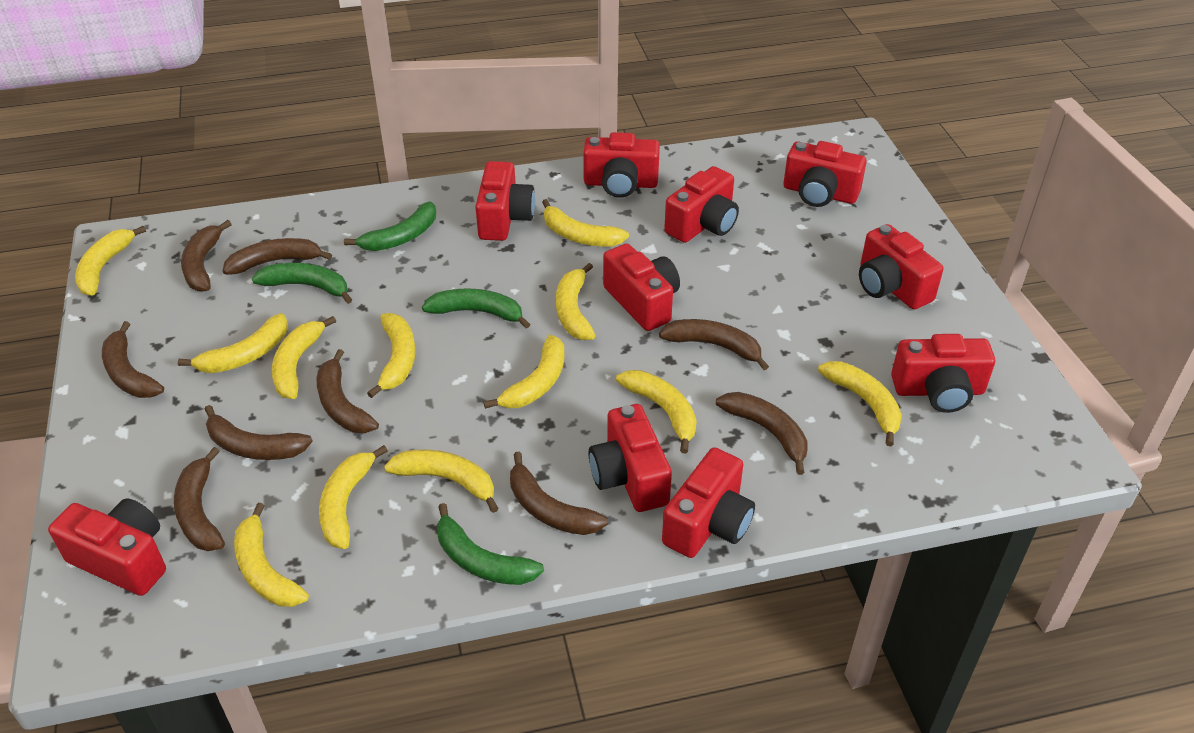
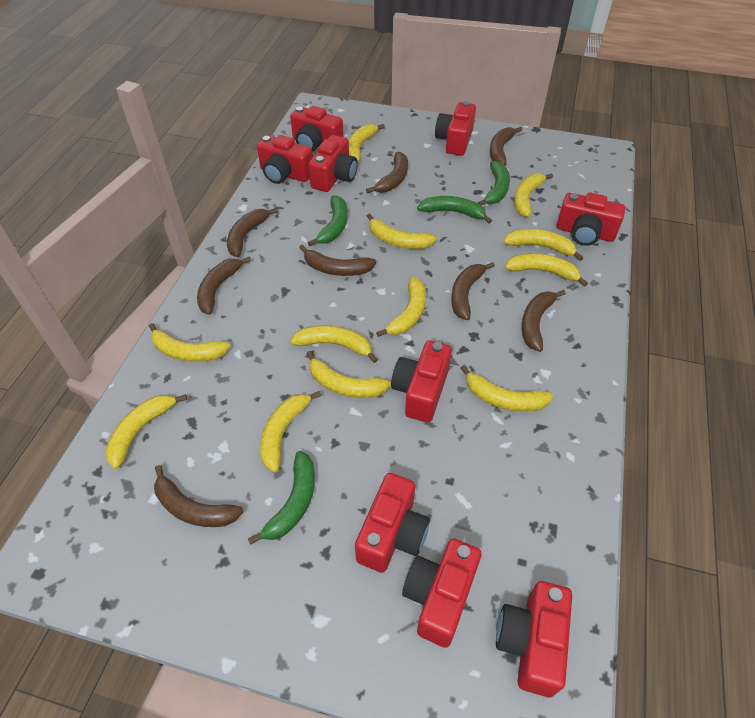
brown banana: 9 -> 8
red camera: 10 -> 9

